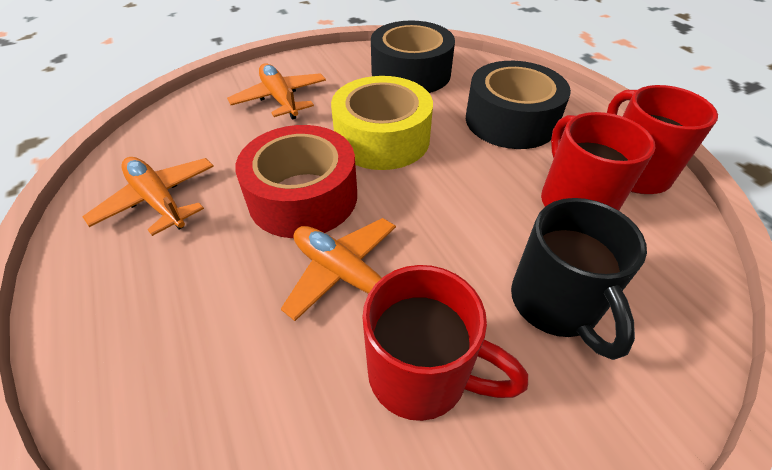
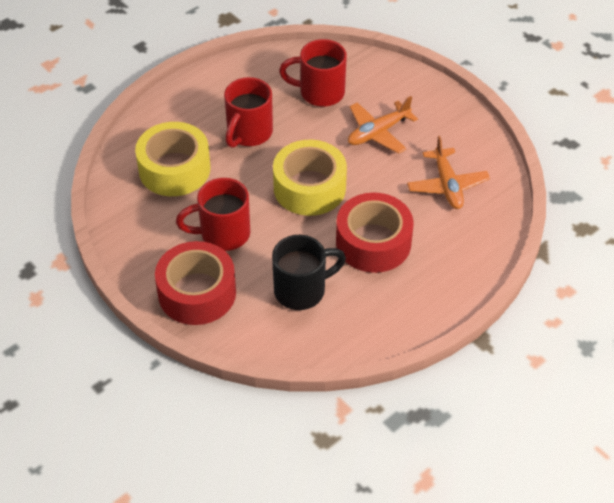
black tape: 2 -> 0
orange plane: 3 -> 2
red tape: 1 -> 2
yellow tape: 1 -> 2

